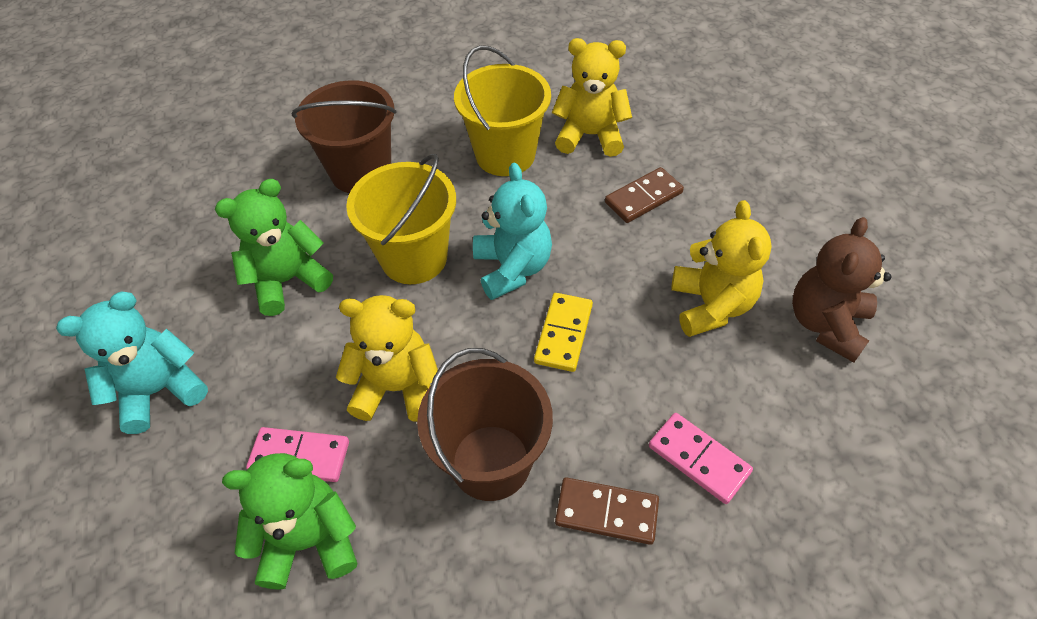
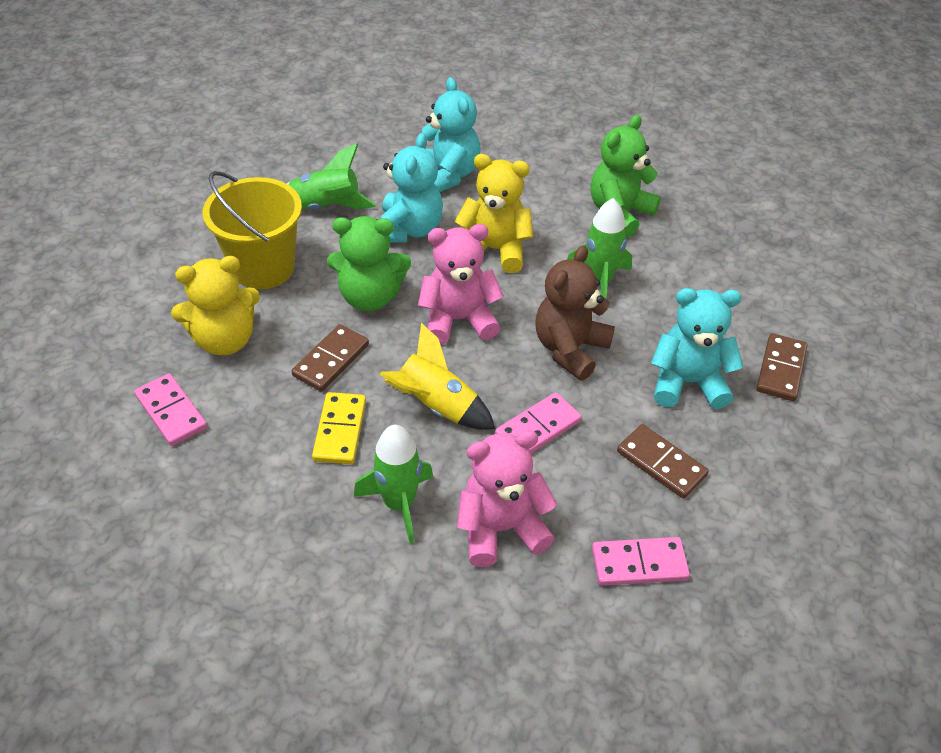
brown bucket: 2 -> 0
brown domino: 2 -> 3
green rocket: 0 -> 3
pink domino: 2 -> 3
pink teddy bear: 0 -> 2
turquoise teddy bear: 2 -> 3
yellow bucket: 2 -> 1
yellow rocket: 0 -> 1
yellow teddy bear: 3 -> 2

